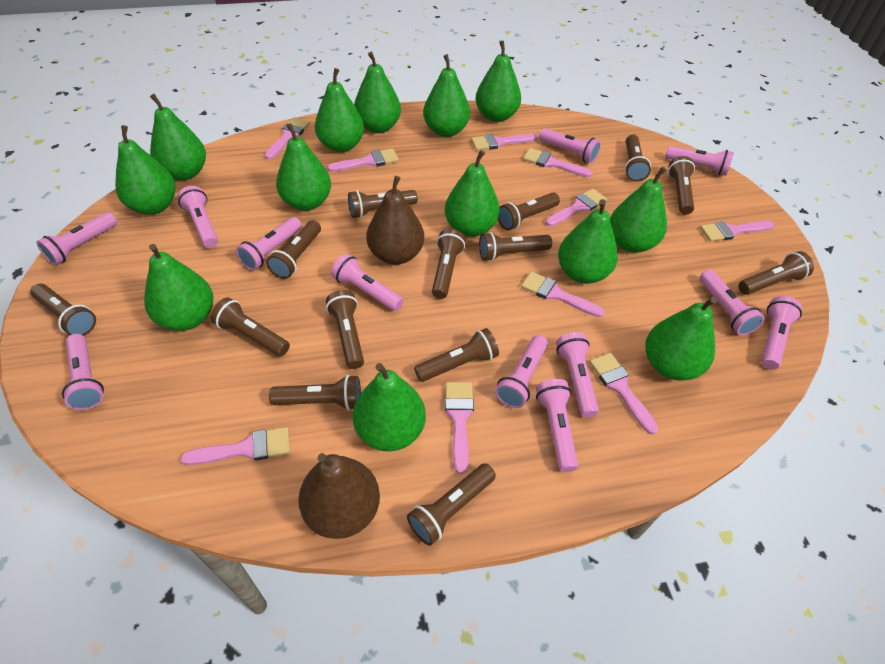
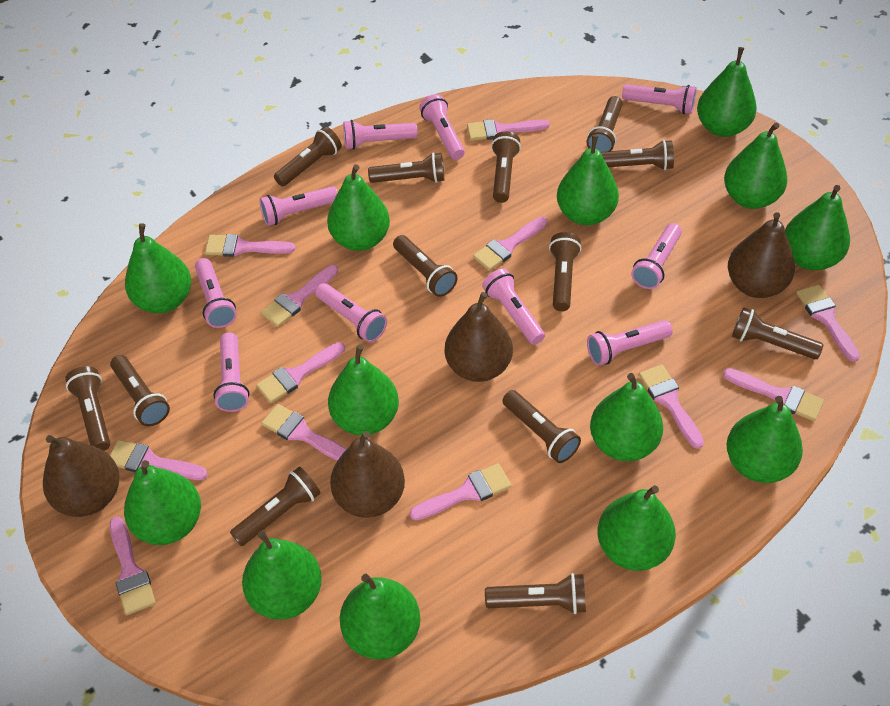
brown flashlight: 14 -> 13
brown pear: 2 -> 4
pink brush: 10 -> 12
pink flashlight: 12 -> 10

